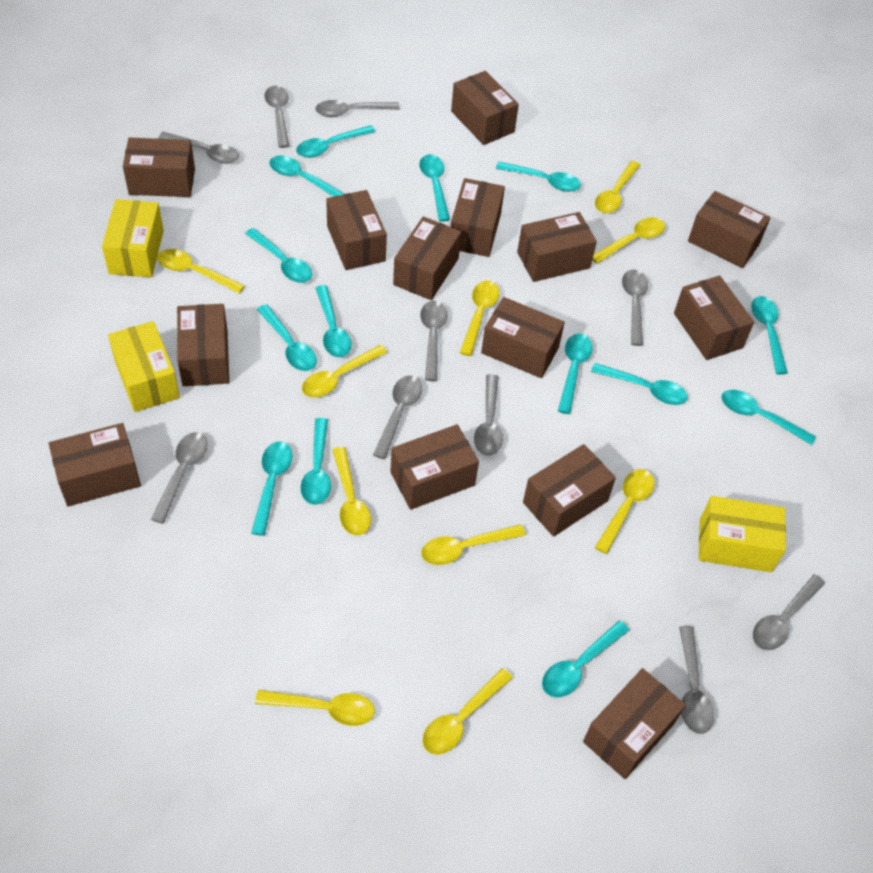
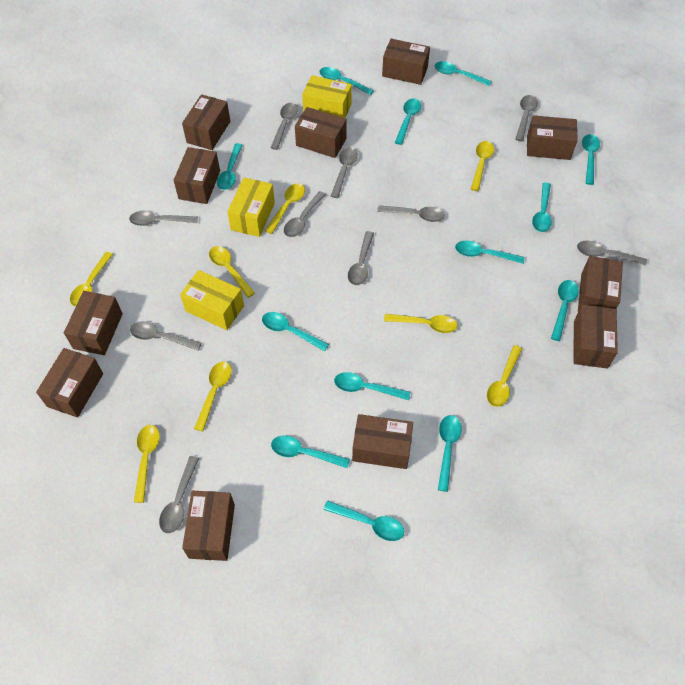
brown box: 14 -> 11
turquoise spoon: 14 -> 13
yellow spoon: 10 -> 8

